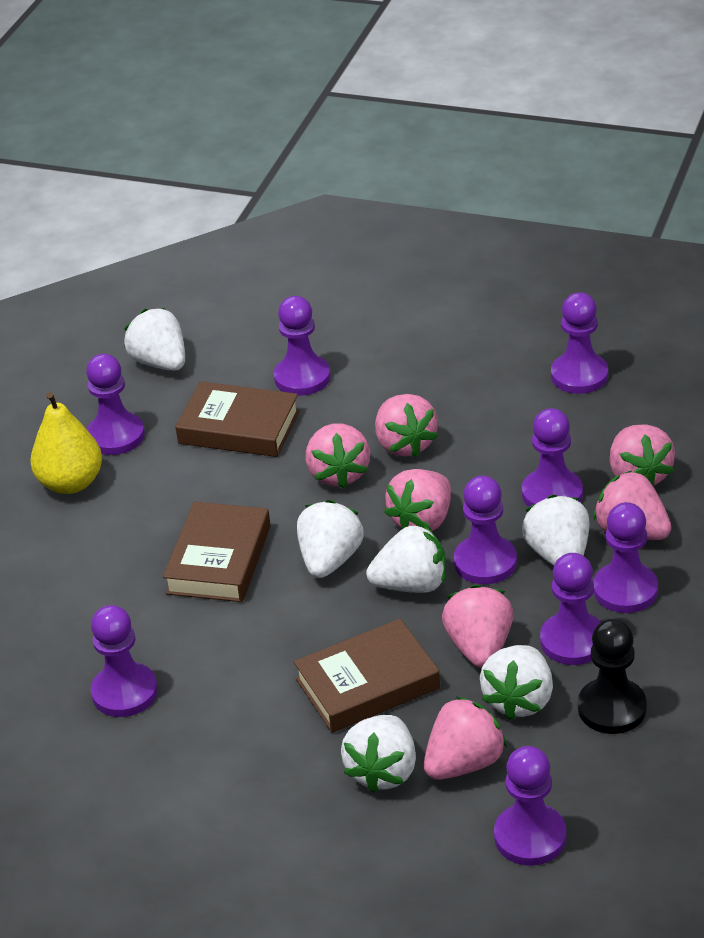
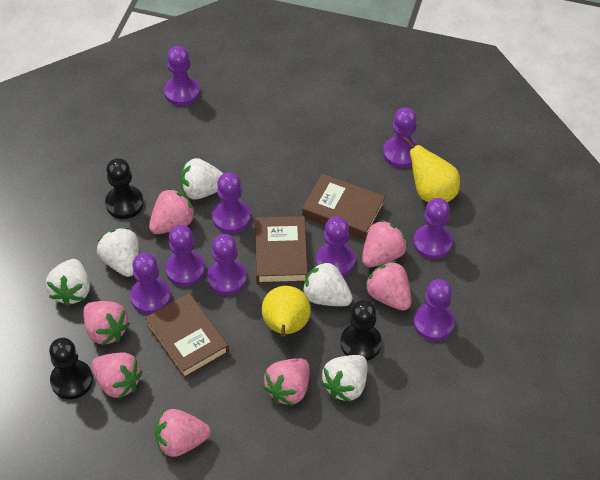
black pawn: 1 -> 3
white strawberry: 6 -> 5
yellow pear: 1 -> 2

